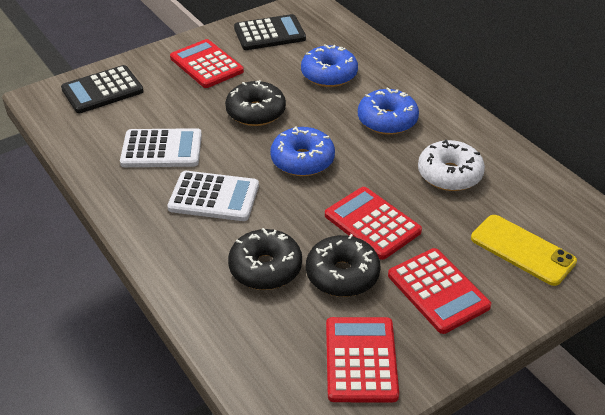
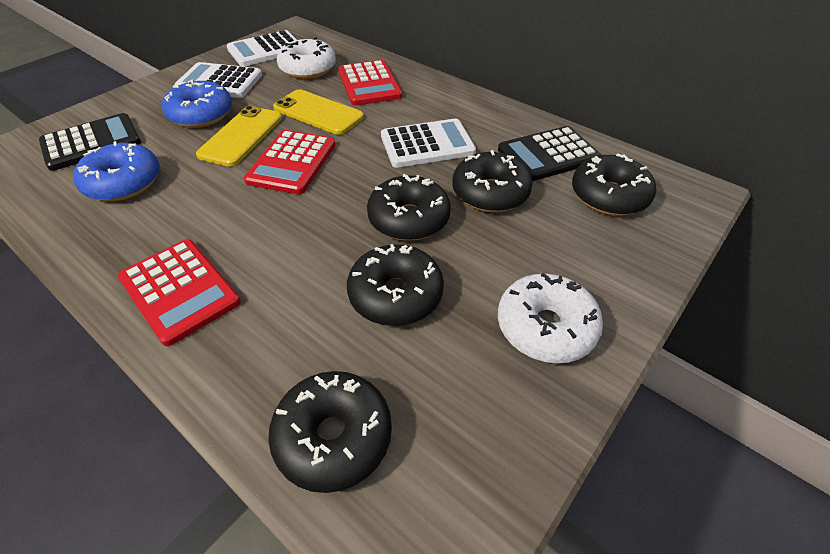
black donut: 3 -> 5
blue donut: 3 -> 2
red calculator: 4 -> 3
white calculator: 2 -> 3
white donut: 1 -> 2
yellow phone: 1 -> 2

